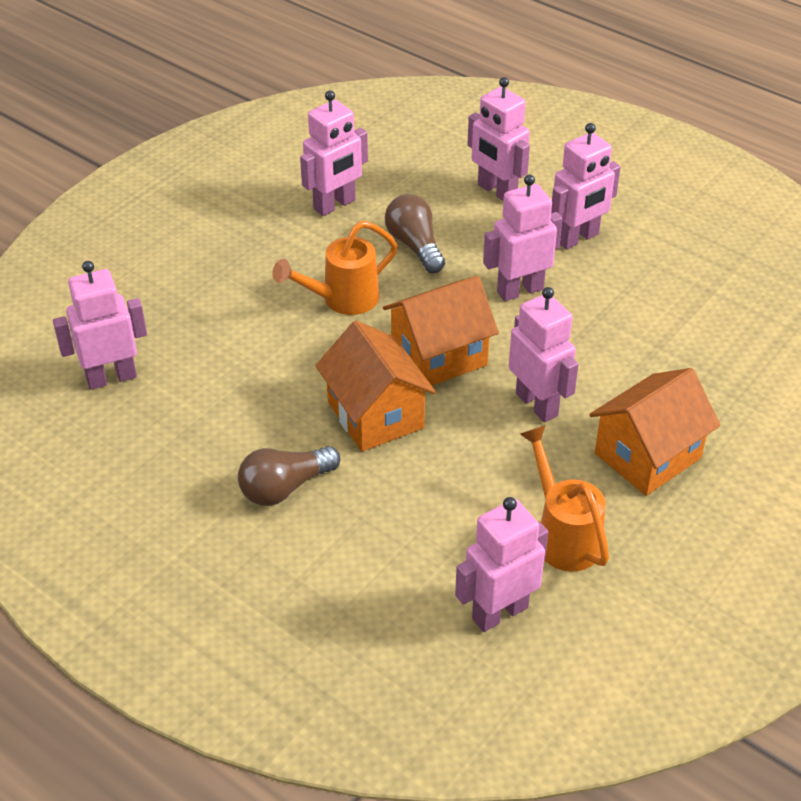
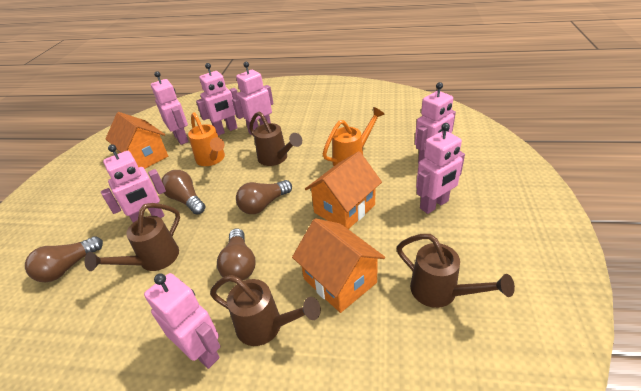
brown light bulb: 2 -> 4
brown watering can: 0 -> 4

